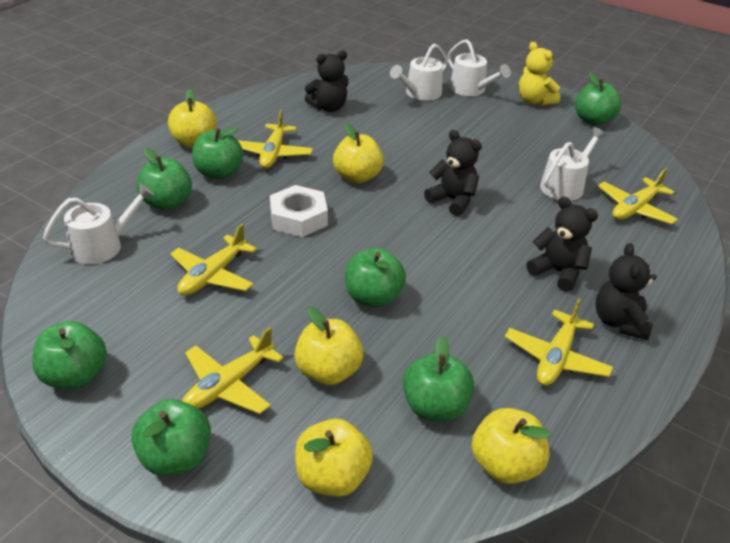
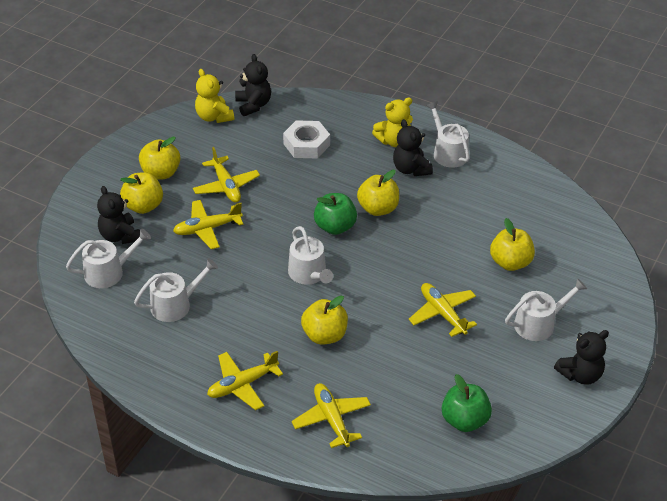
green apple: 7 -> 2
white watering can: 4 -> 5
yellow teddy bear: 1 -> 2

